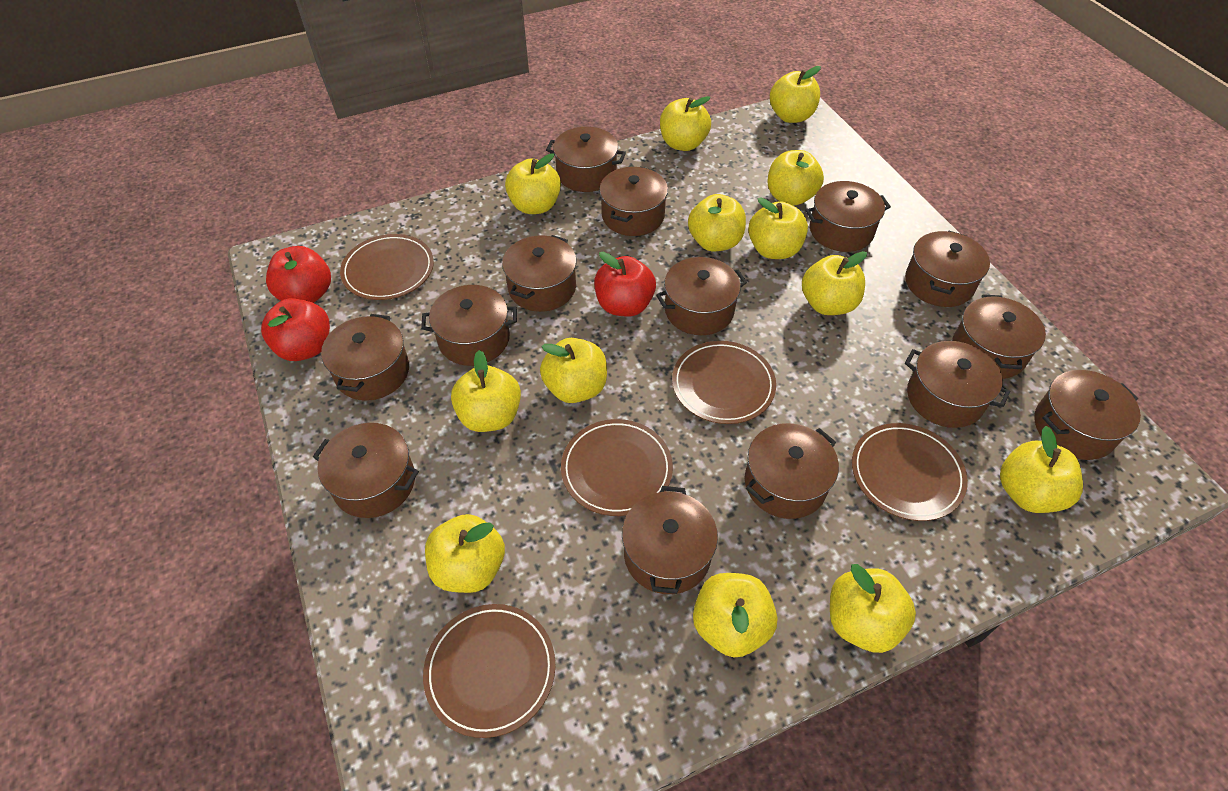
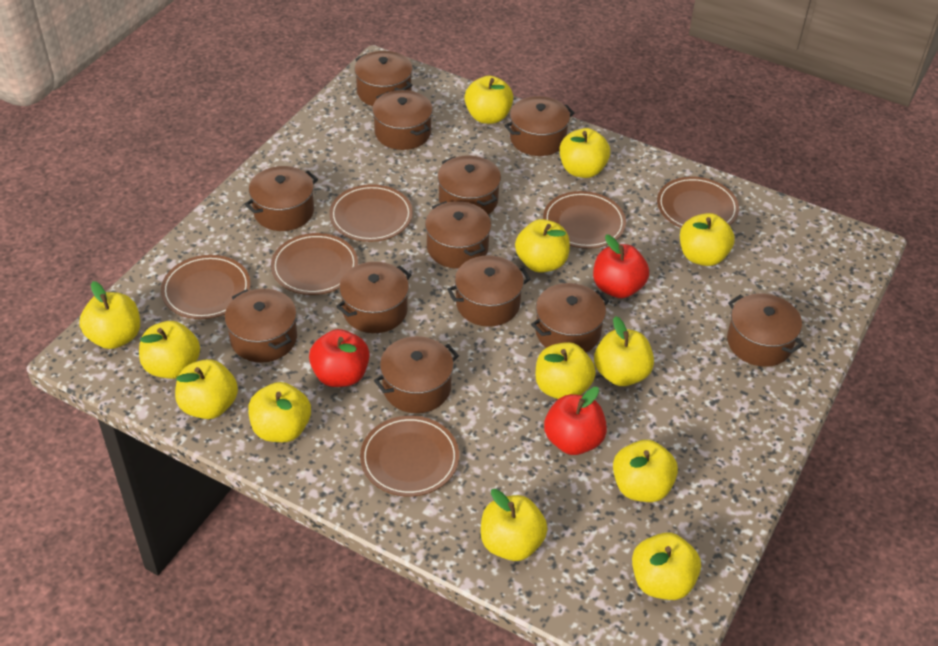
brown plate: 5 -> 6
brown pot: 14 -> 12

